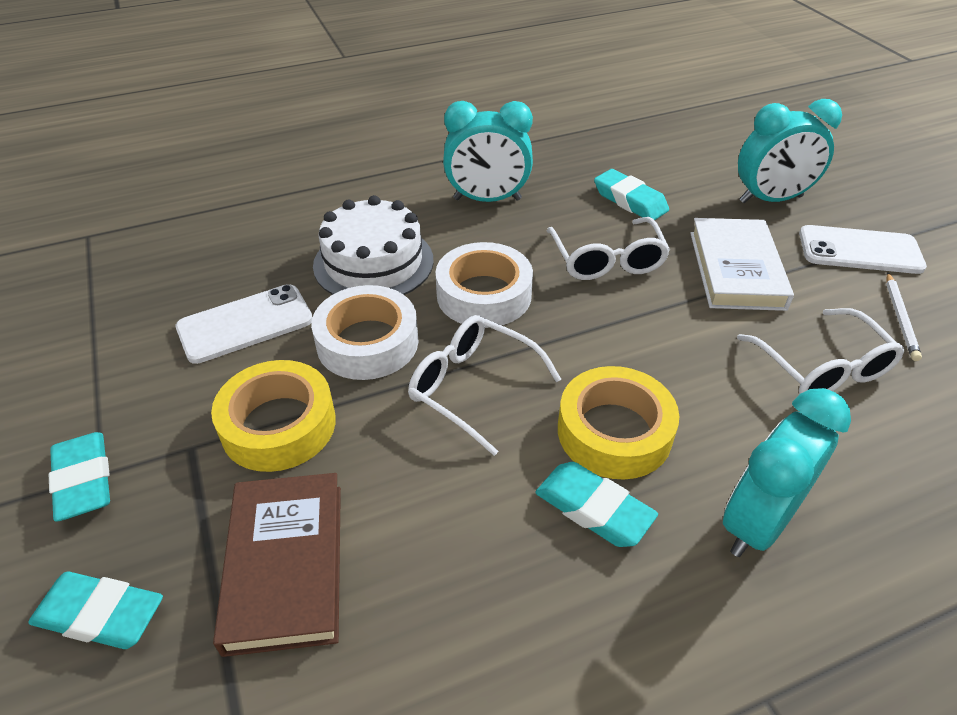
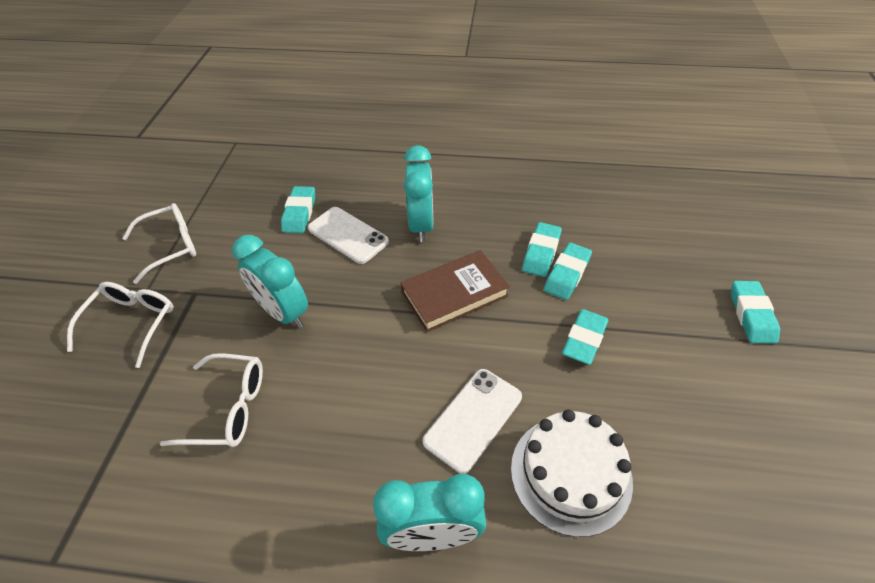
turquoise eraser: 4 -> 5
white book: 1 -> 0
white pencil: 1 -> 0
white tape: 2 -> 0
yellow tape: 2 -> 0

